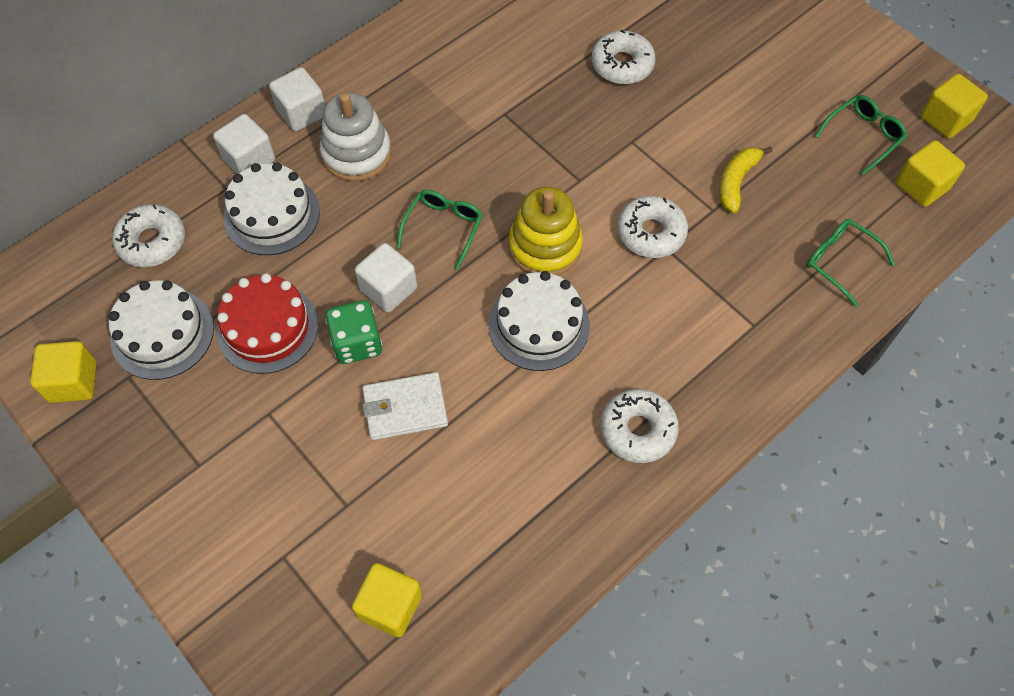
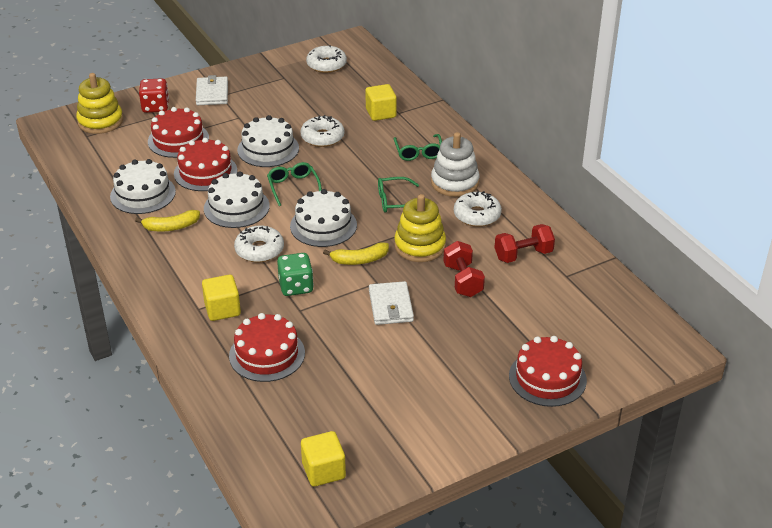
red cake: 1 -> 4
red dice: 0 -> 1
red dumbbell: 0 -> 2
white cake: 3 -> 4
white cube: 3 -> 0
white wallet: 1 -> 2
yellow banana: 1 -> 2
yellow cube: 4 -> 3
yellow stacking toy: 1 -> 2

